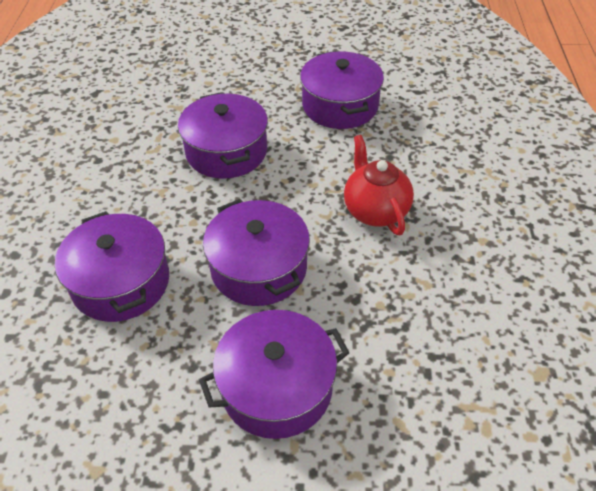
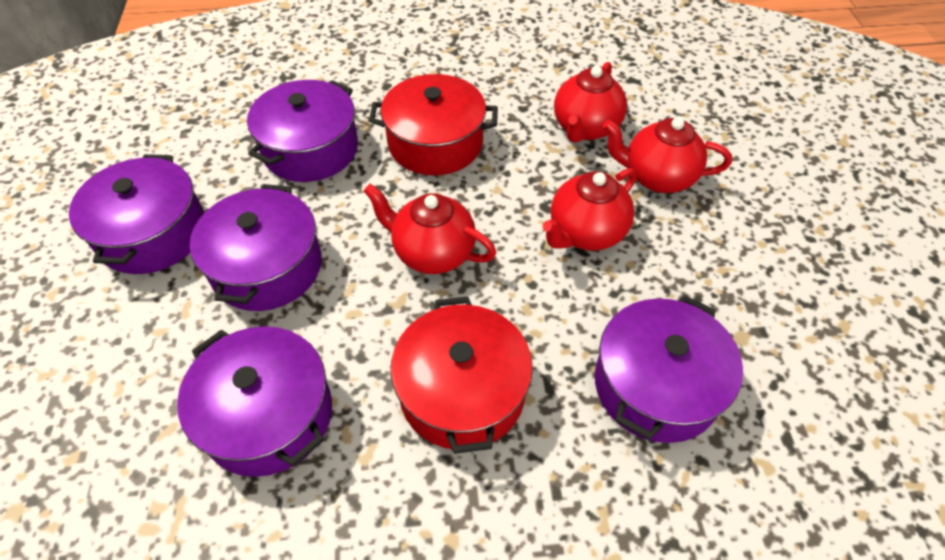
red pot: 0 -> 2
red teapot: 1 -> 4

